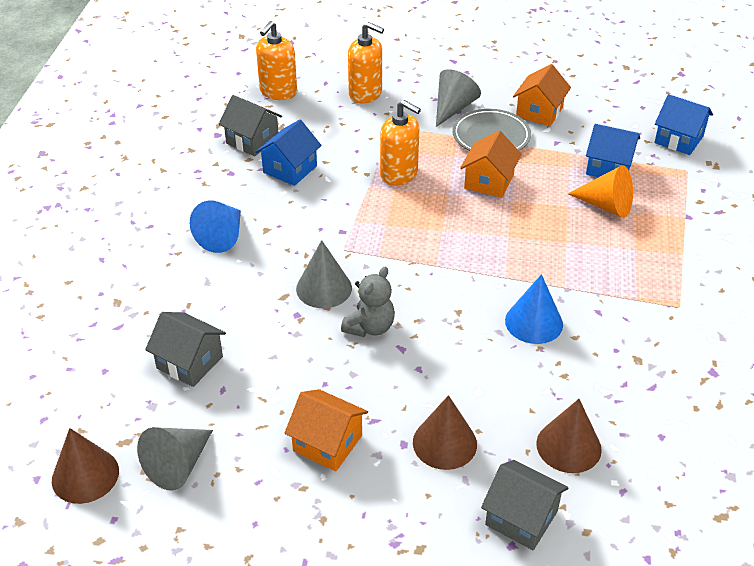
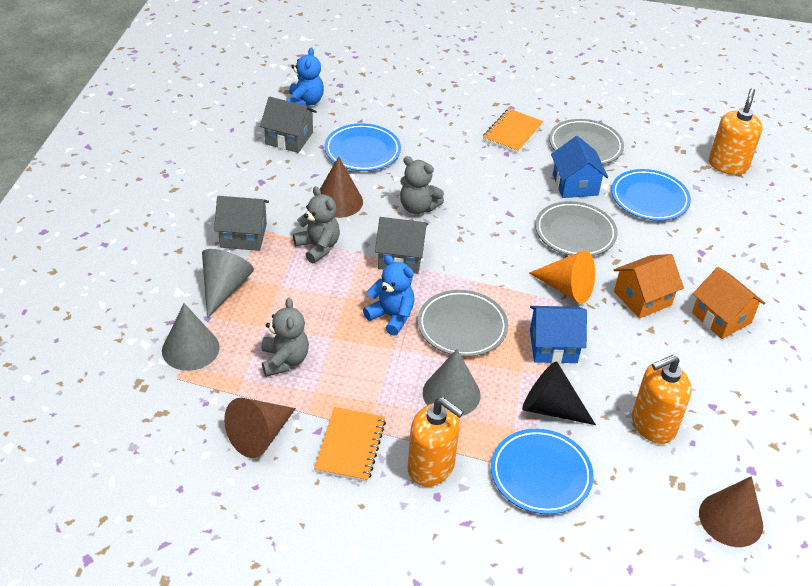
black cone: 0 -> 1
blue cone: 2 -> 0
blue house: 3 -> 2
blue plate: 0 -> 3
blue teddy bear: 0 -> 2
grey plate: 1 -> 3
grey teddy bear: 1 -> 3
orange house: 3 -> 2
orange notebook: 0 -> 2

